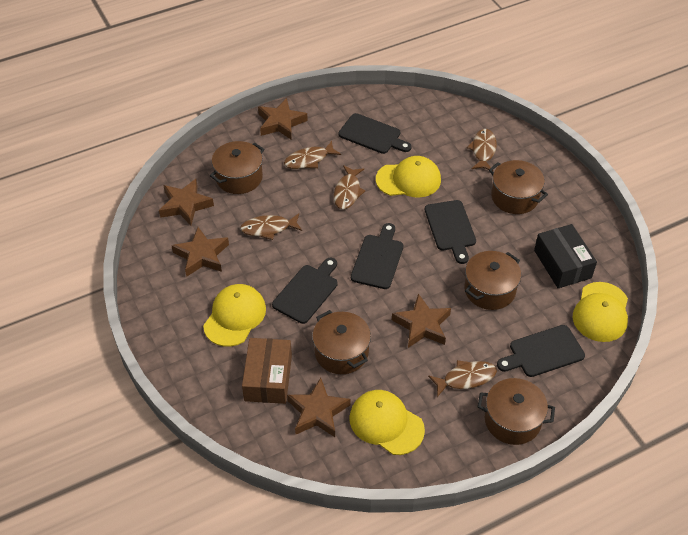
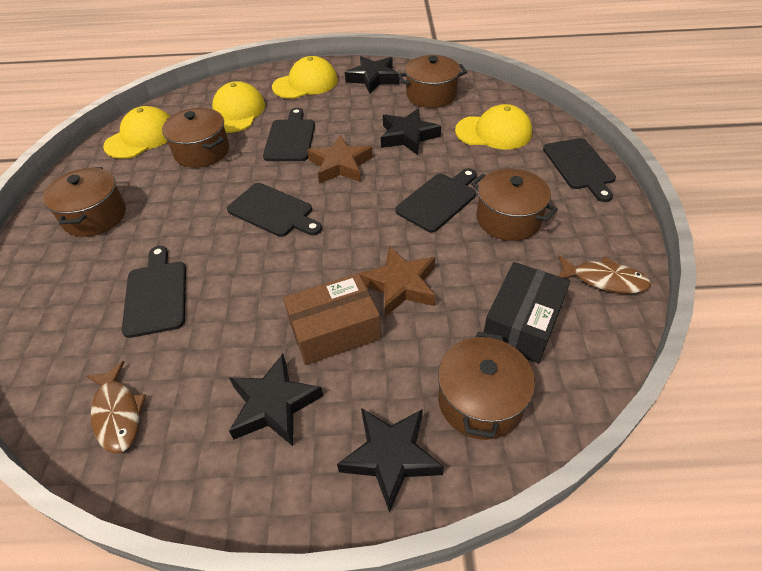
black star: 0 -> 4
brown fish: 5 -> 2
brown star: 5 -> 2

